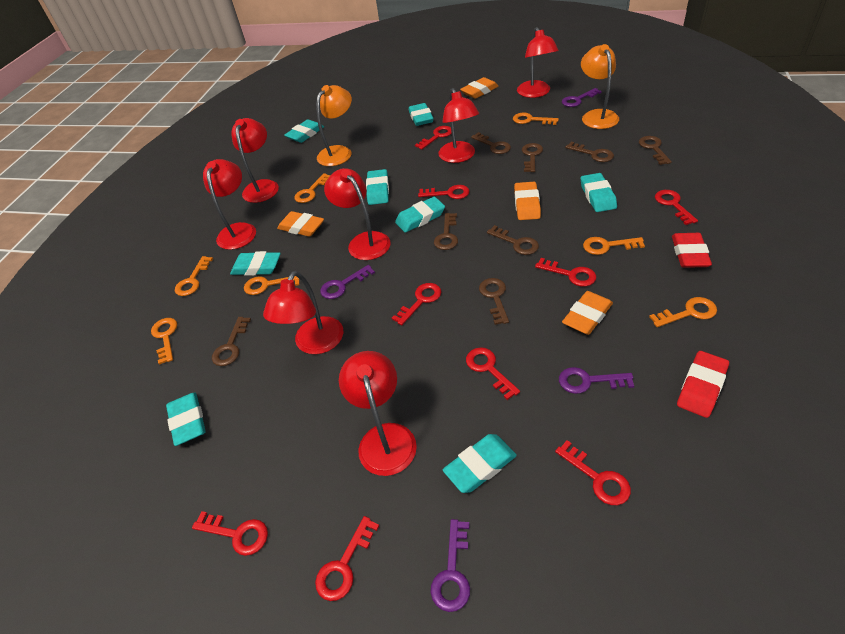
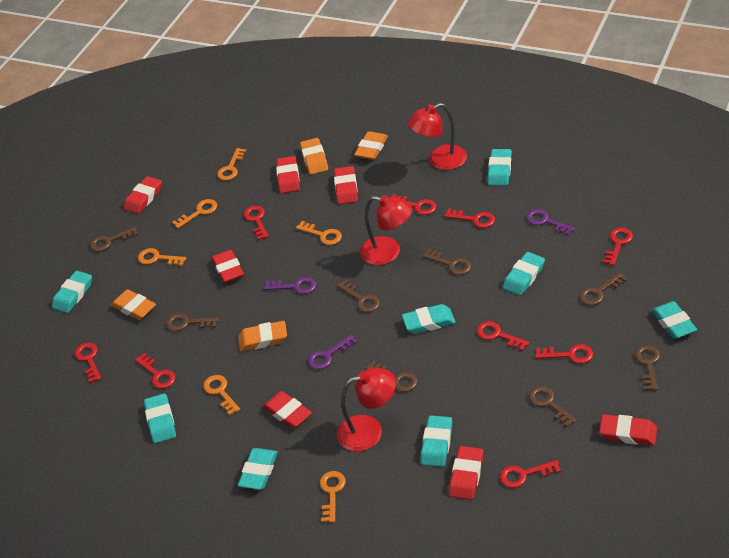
orange key: 7 -> 6
orange lamp: 2 -> 0
purple key: 4 -> 3
red eraser: 2 -> 7
red lamp: 7 -> 3

